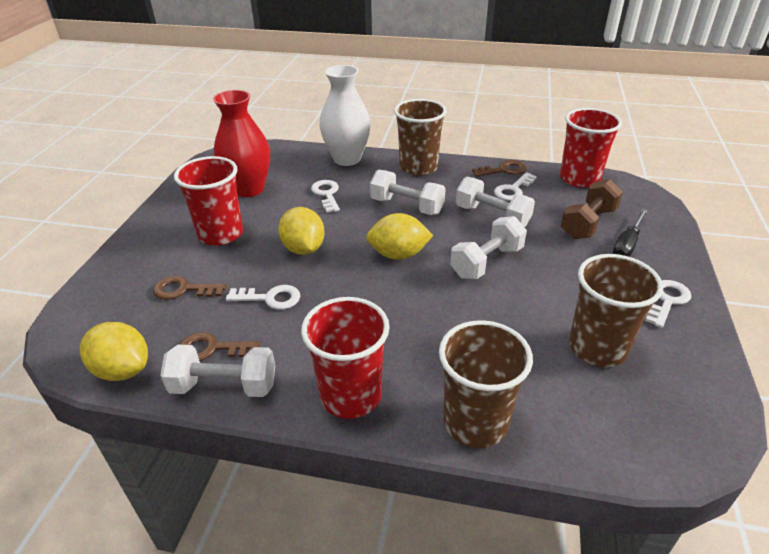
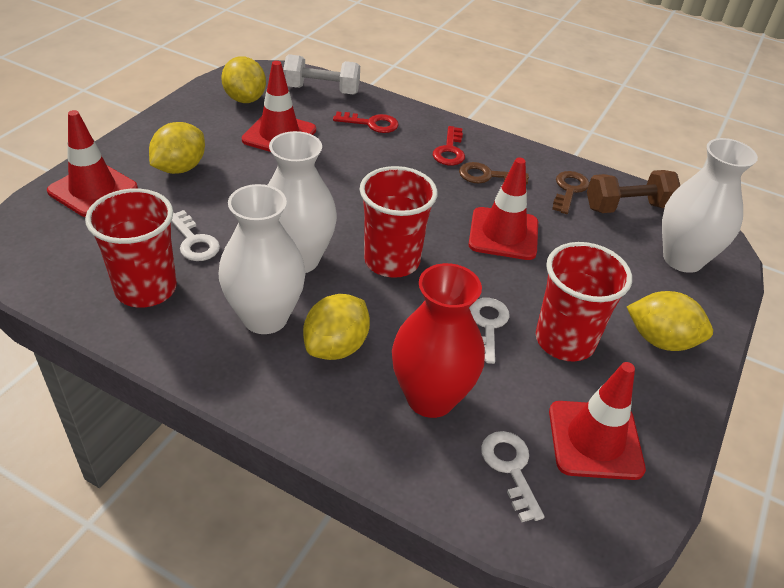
black screwdriver: 1 -> 0
brown cup: 3 -> 0
brown key: 3 -> 2
red key: 0 -> 2
red traffic cone: 0 -> 4
white dumbbell: 4 -> 1
white key: 4 -> 3
white vase: 1 -> 3
yellow lemon: 3 -> 4

